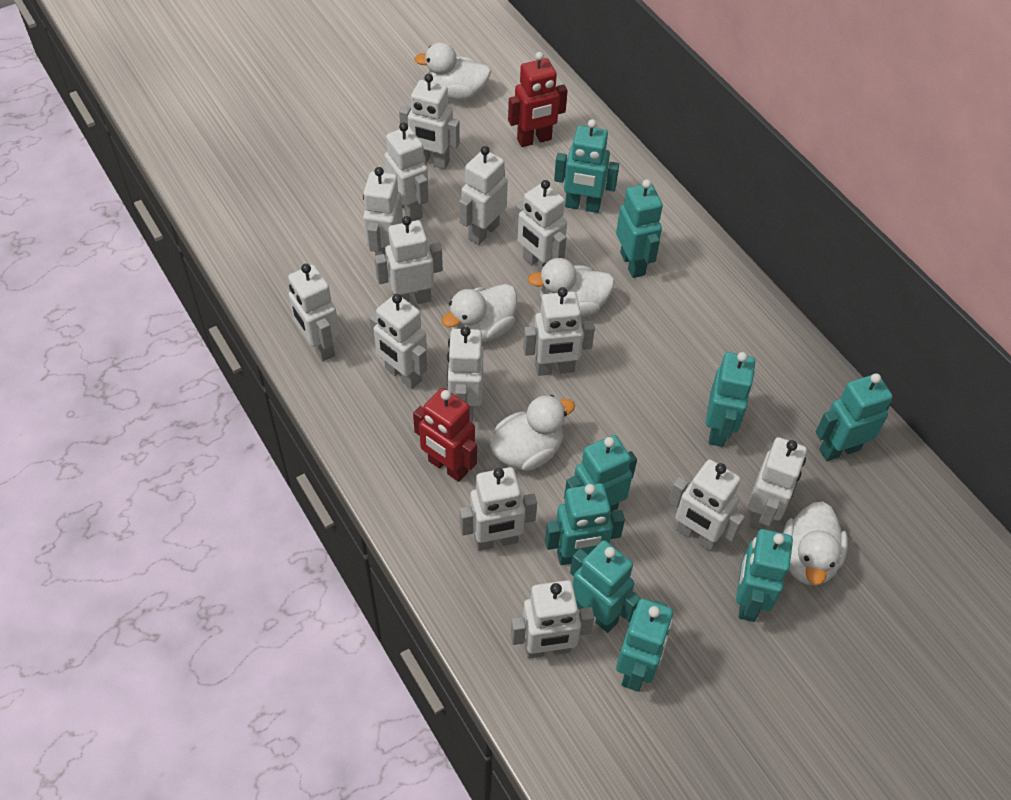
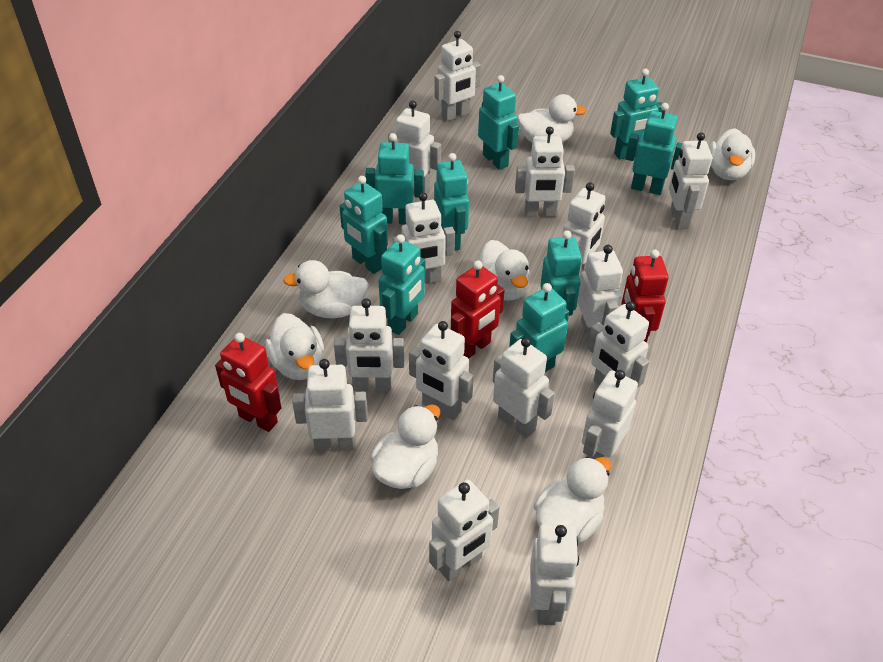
red robot: 2 -> 3
white duck: 5 -> 7
white robot: 14 -> 15

